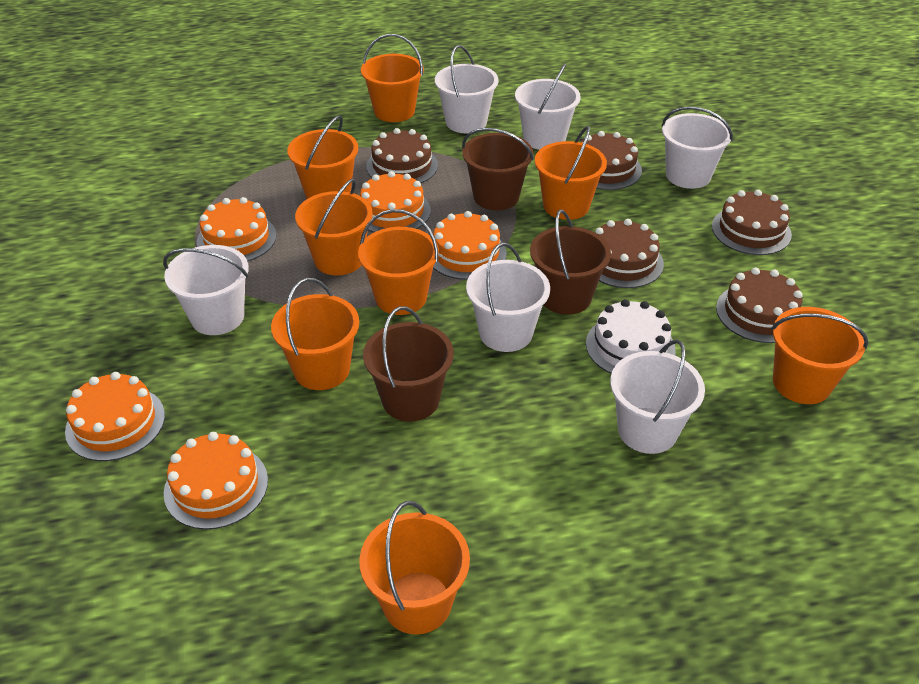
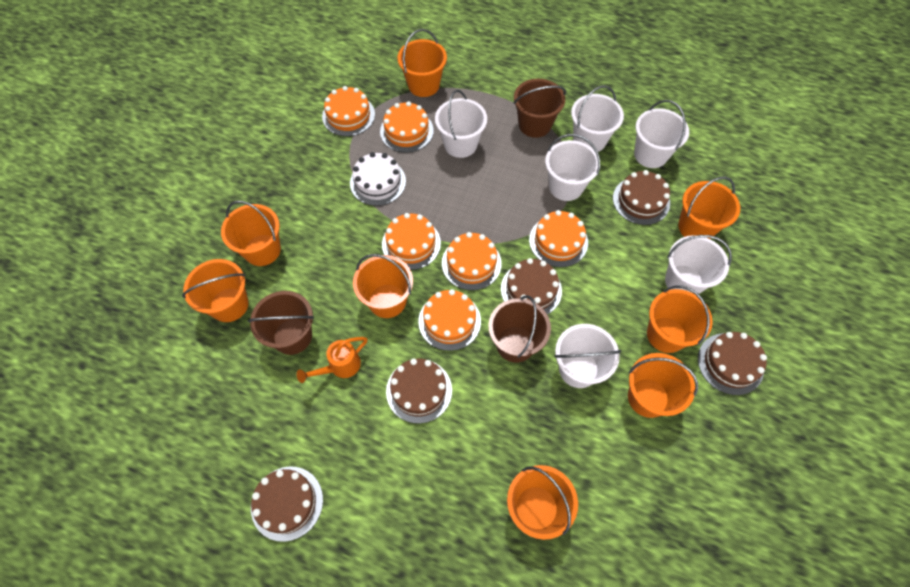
orange cake: 5 -> 6
orange watering can: 0 -> 1

